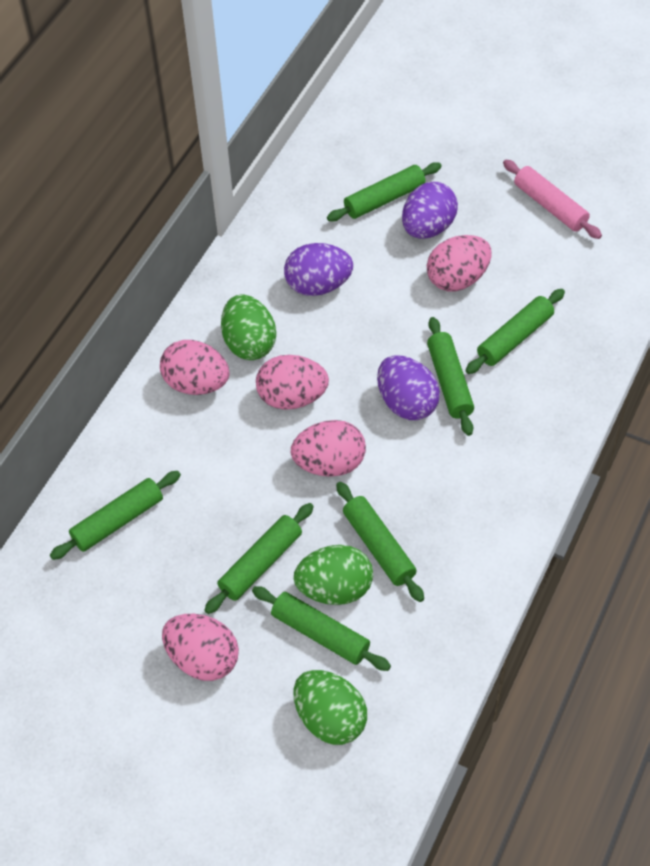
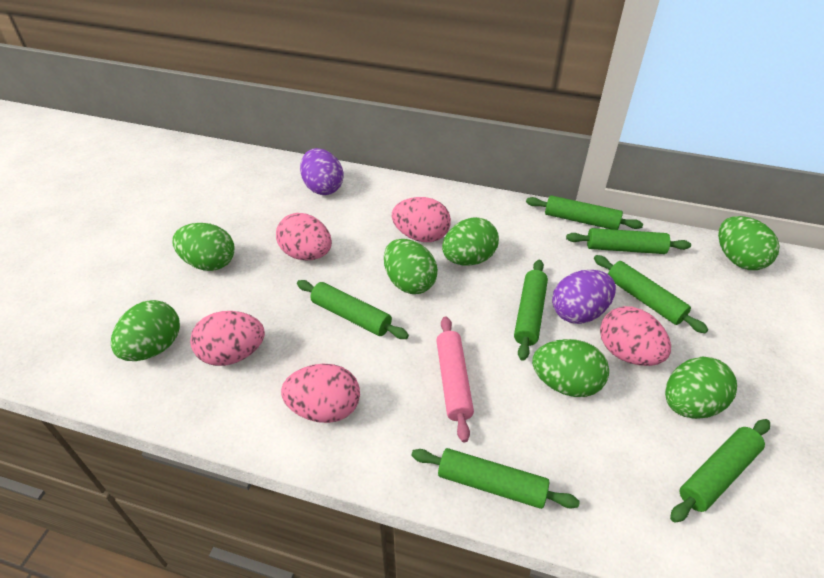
green egg: 3 -> 7
purple egg: 3 -> 2

